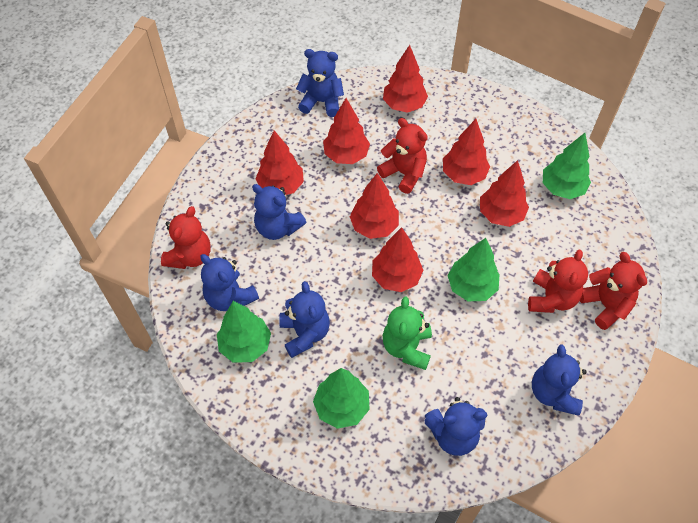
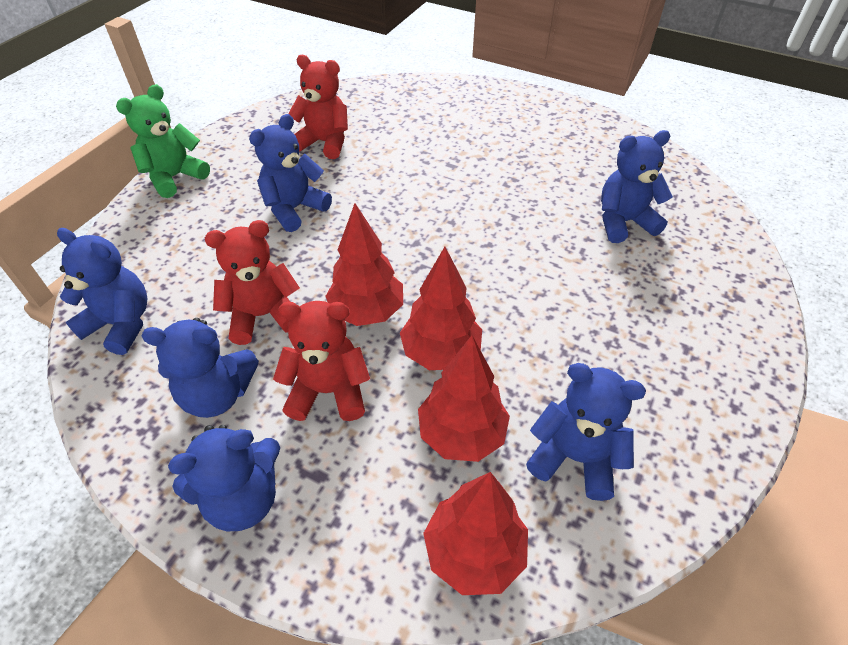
green tree: 4 -> 0
red teddy bear: 4 -> 3
red tree: 7 -> 4

